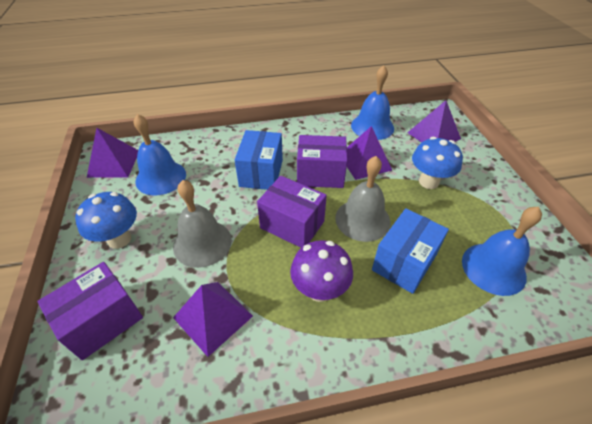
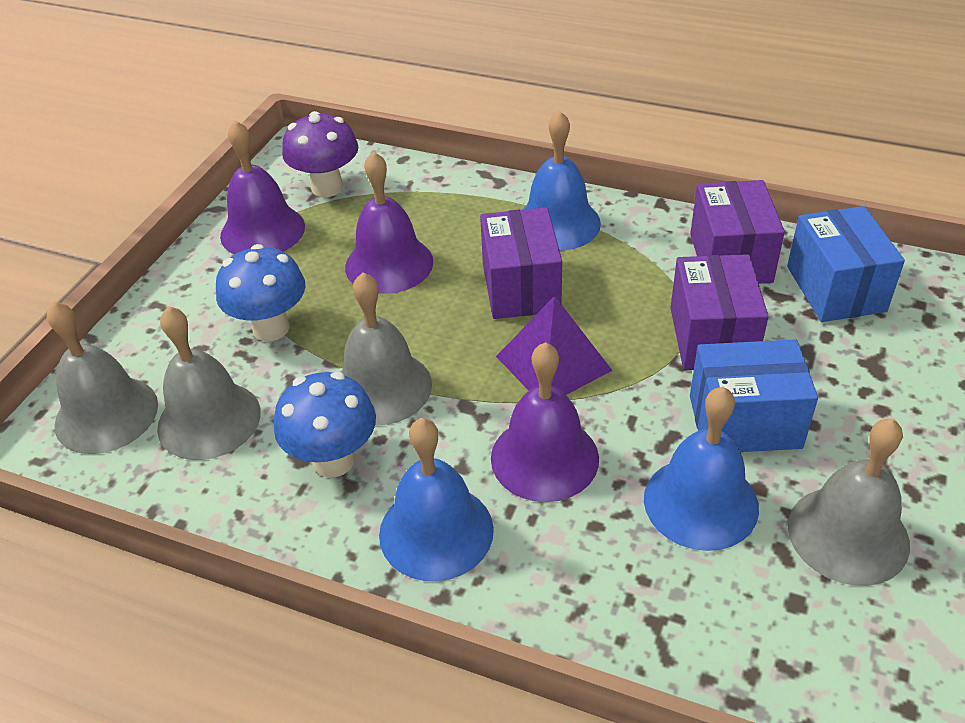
grey bell: 2 -> 4
purple bell: 0 -> 3
purple pyramid: 4 -> 1

